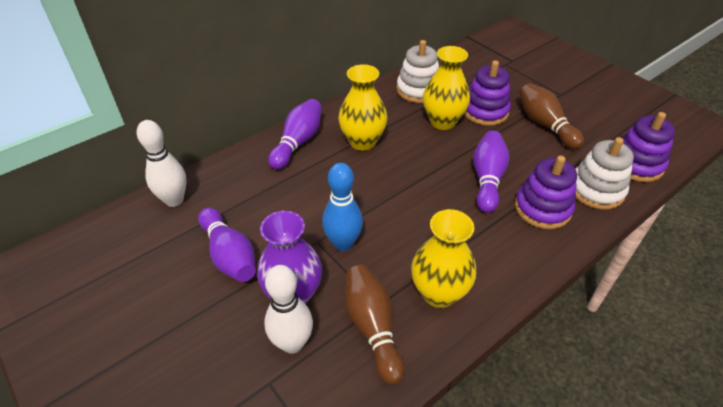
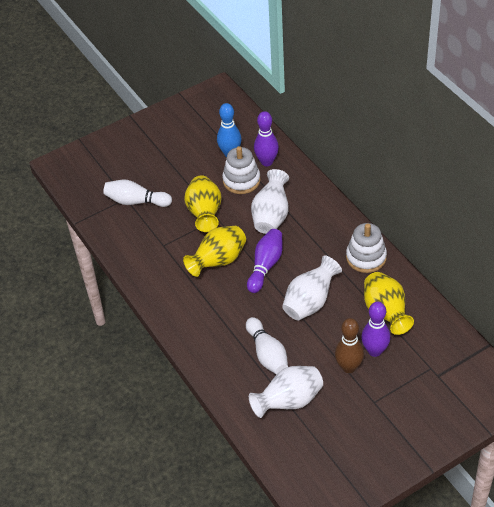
brown bowling pin: 2 -> 1
purple stacking toy: 3 -> 0
purple vase: 1 -> 0
white vase: 0 -> 3

